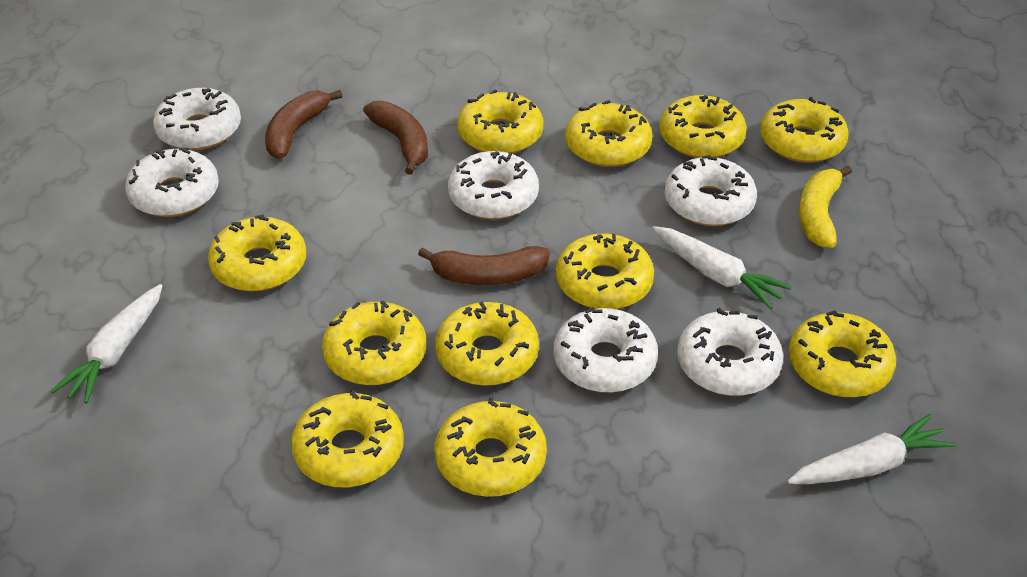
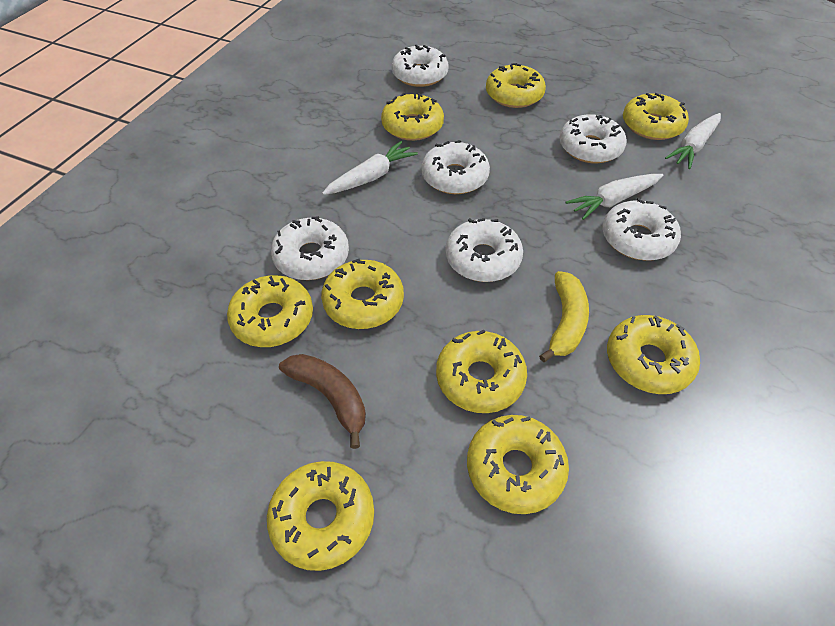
brown banana: 3 -> 1
yellow donut: 11 -> 9

